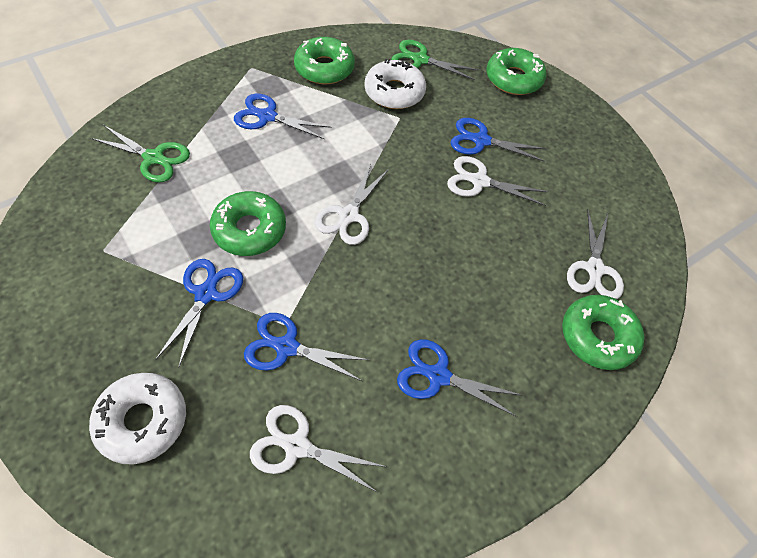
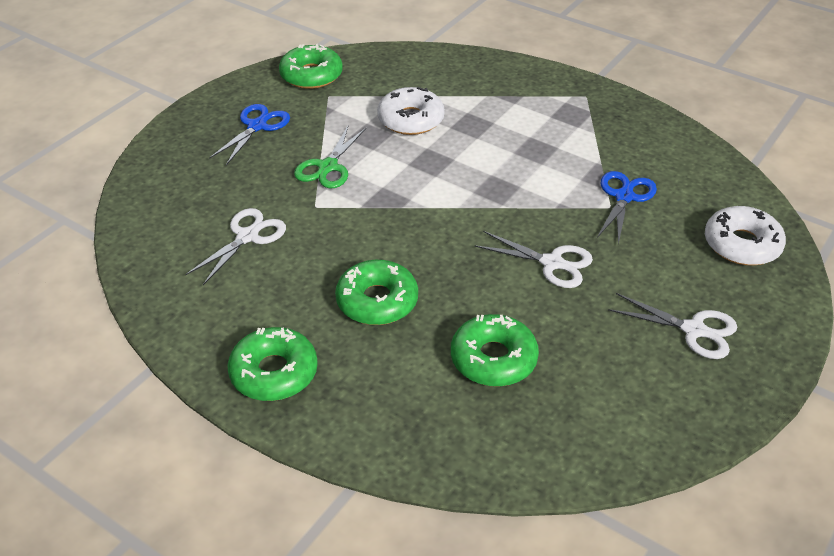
blue scissors: 5 -> 2
green scissors: 2 -> 1
white scissors: 4 -> 3

